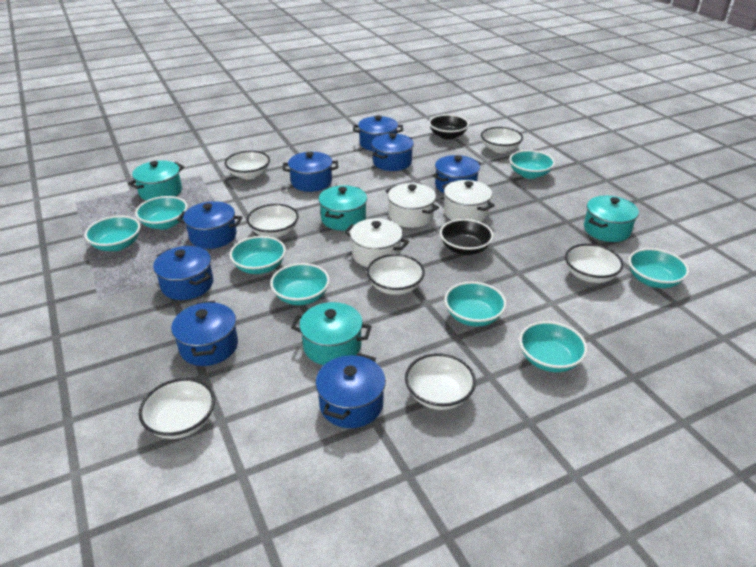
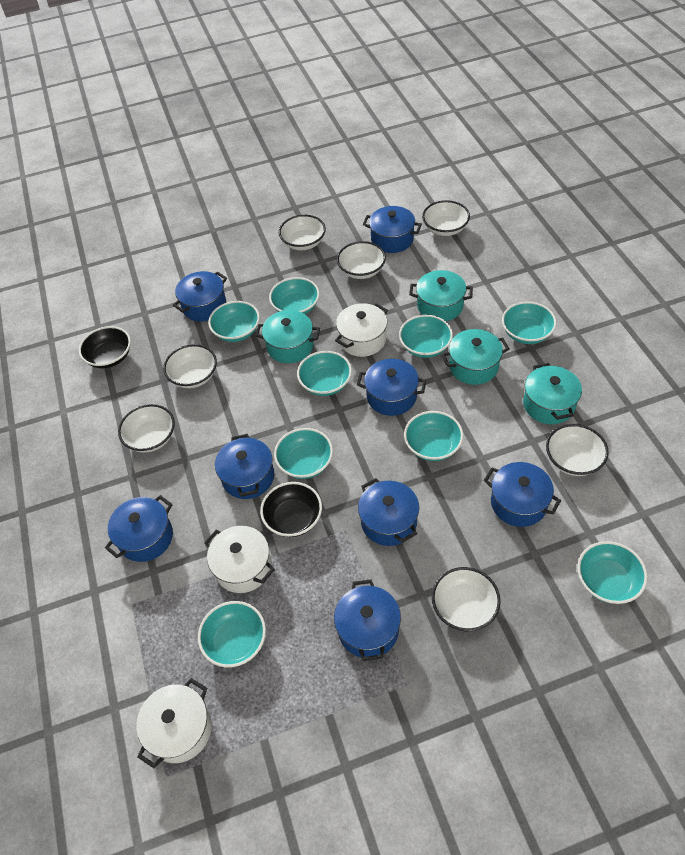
turquoise bowl: 8 -> 9

